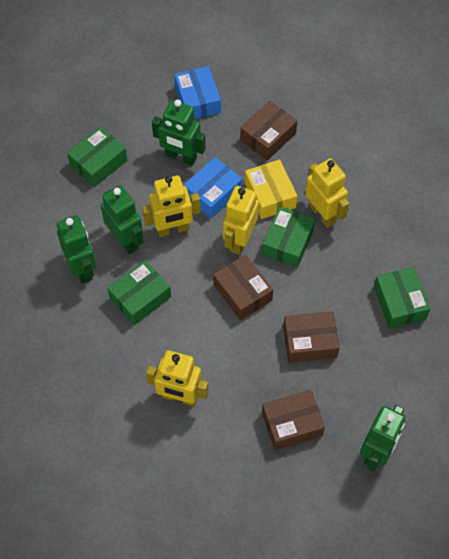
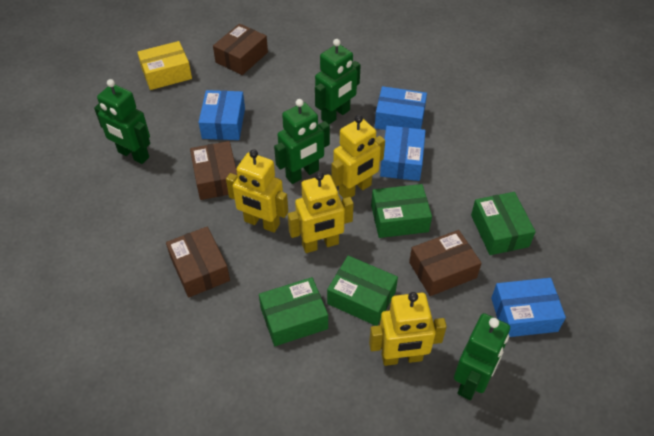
blue box: 2 -> 4

